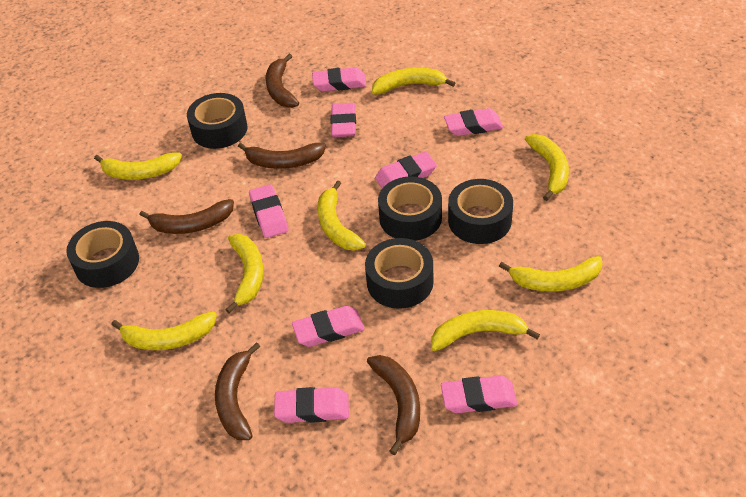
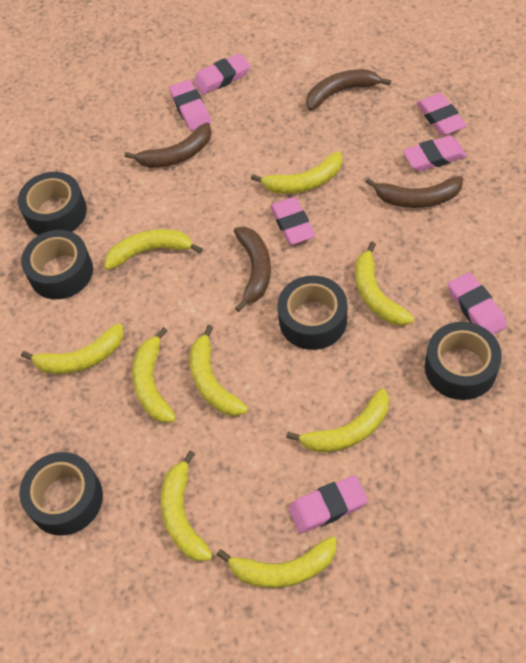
brown banana: 5 -> 4
pink eraser: 8 -> 7
yellow banana: 8 -> 9

